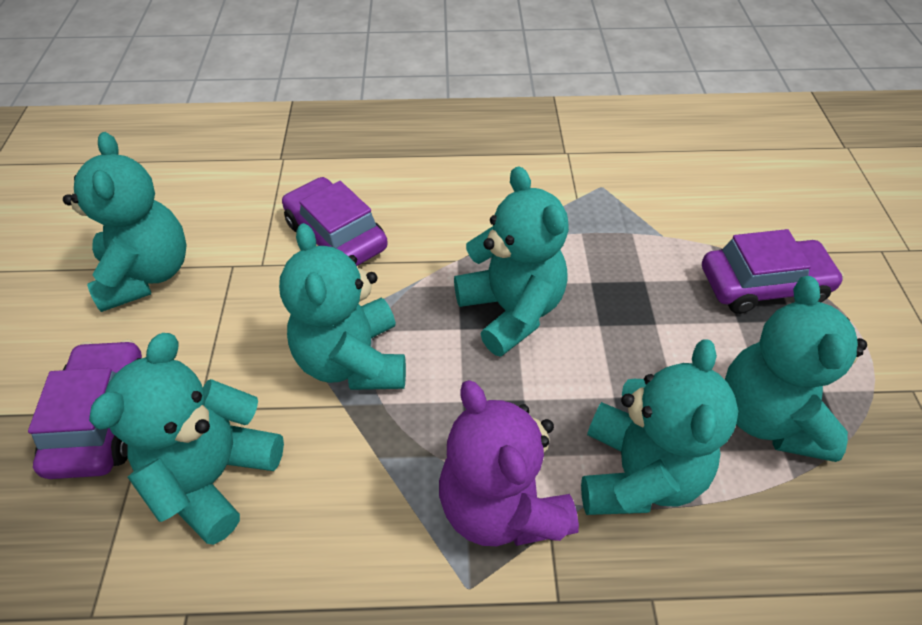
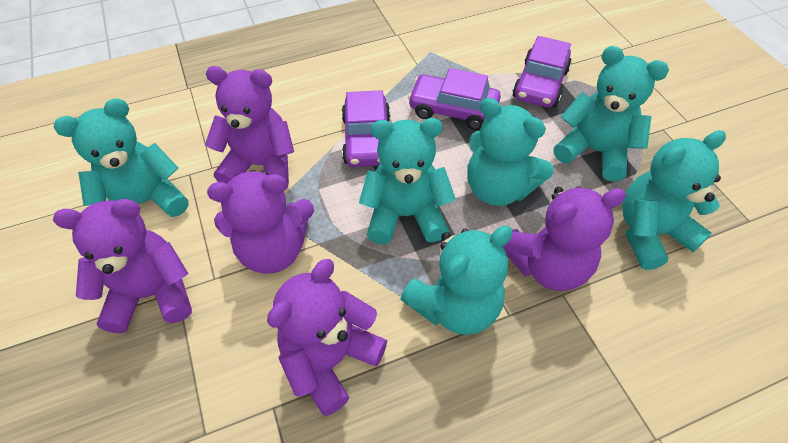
purple teddy bear: 1 -> 5

